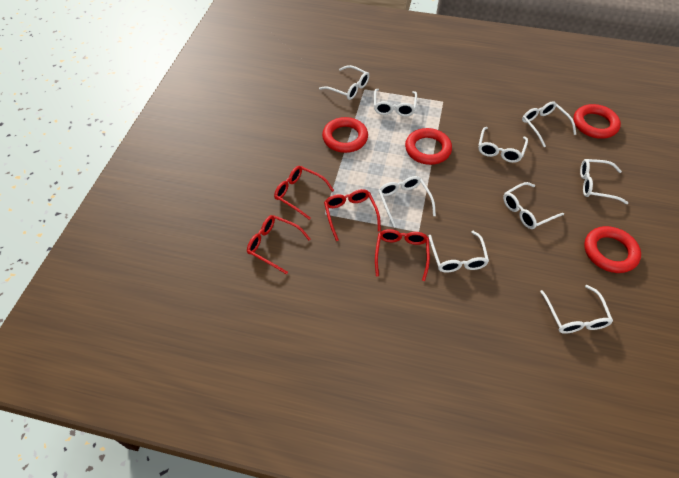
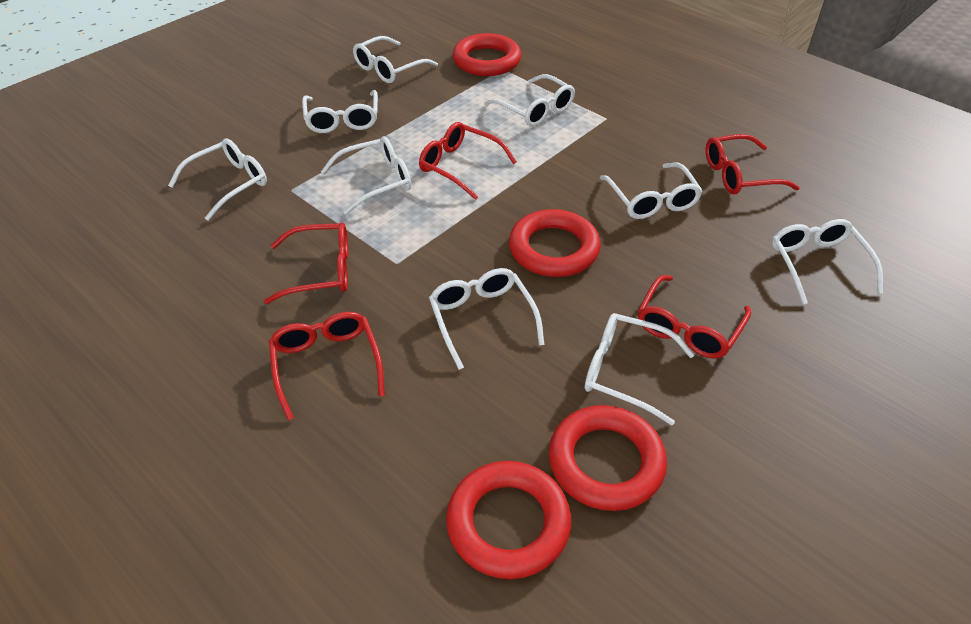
red glasses: 4 -> 5

